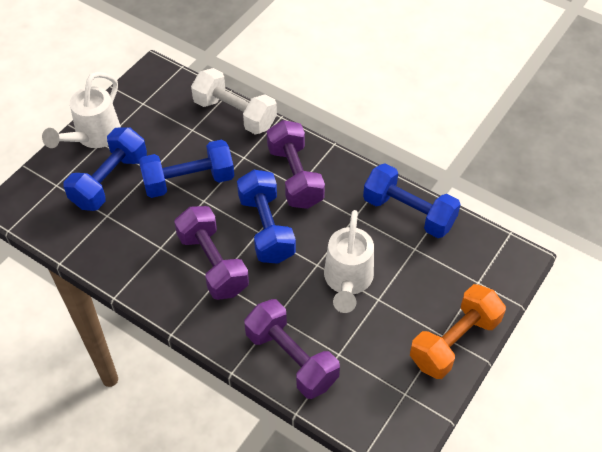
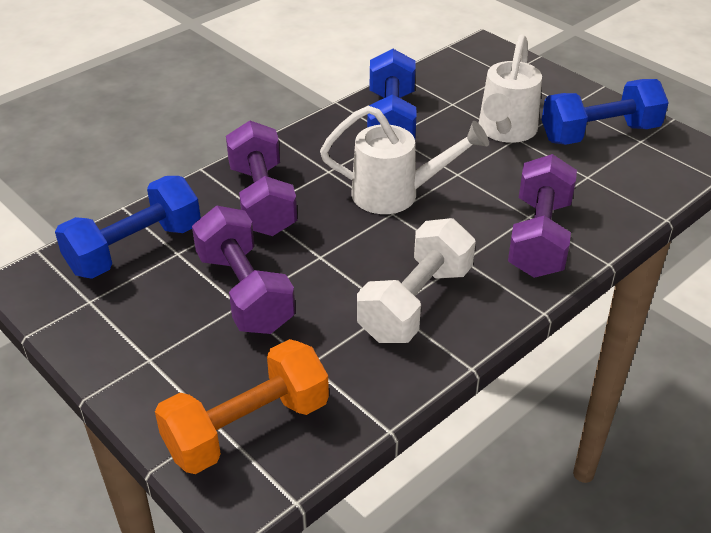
blue dumbbell: 4 -> 3

